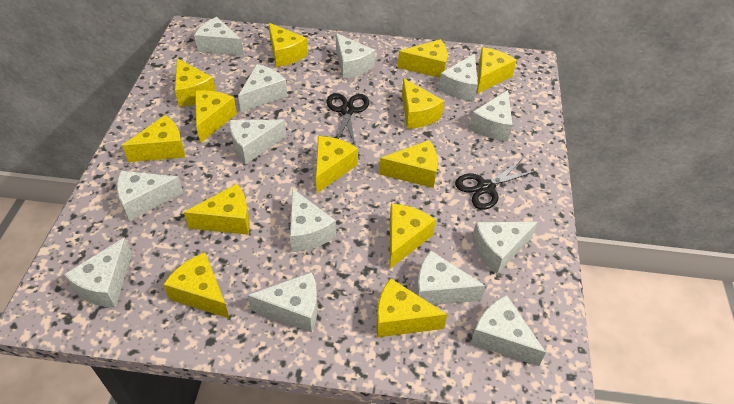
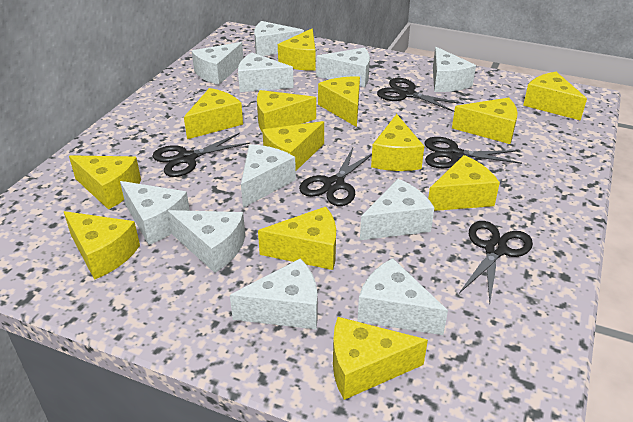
black scissors: 2 -> 5
white cheese: 13 -> 11

